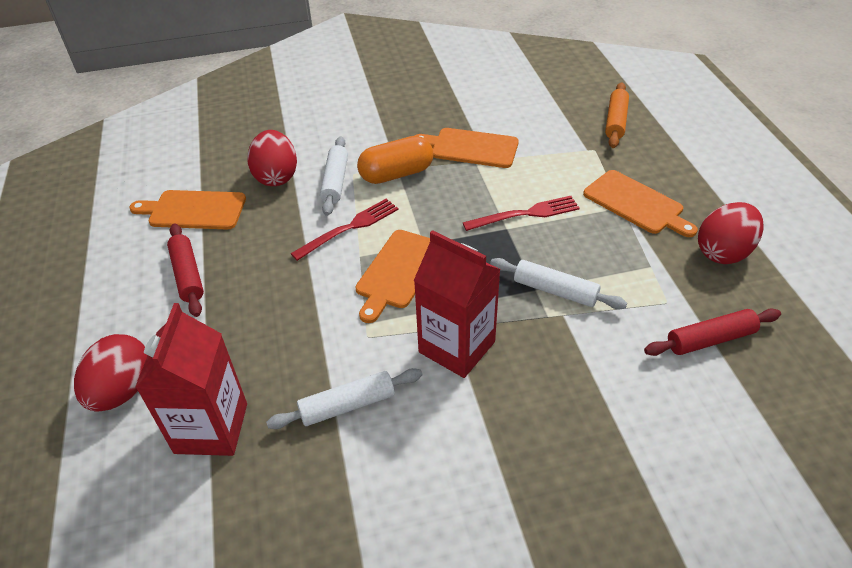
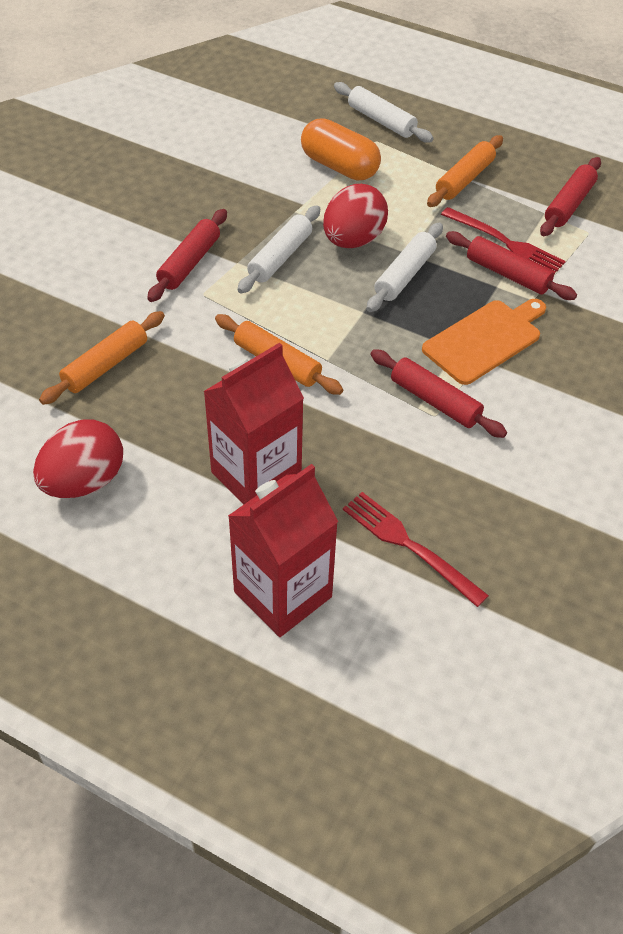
orange cutting board: 4 -> 1
orange rolling pin: 1 -> 3
red egg: 3 -> 2
red rolling pin: 2 -> 4

